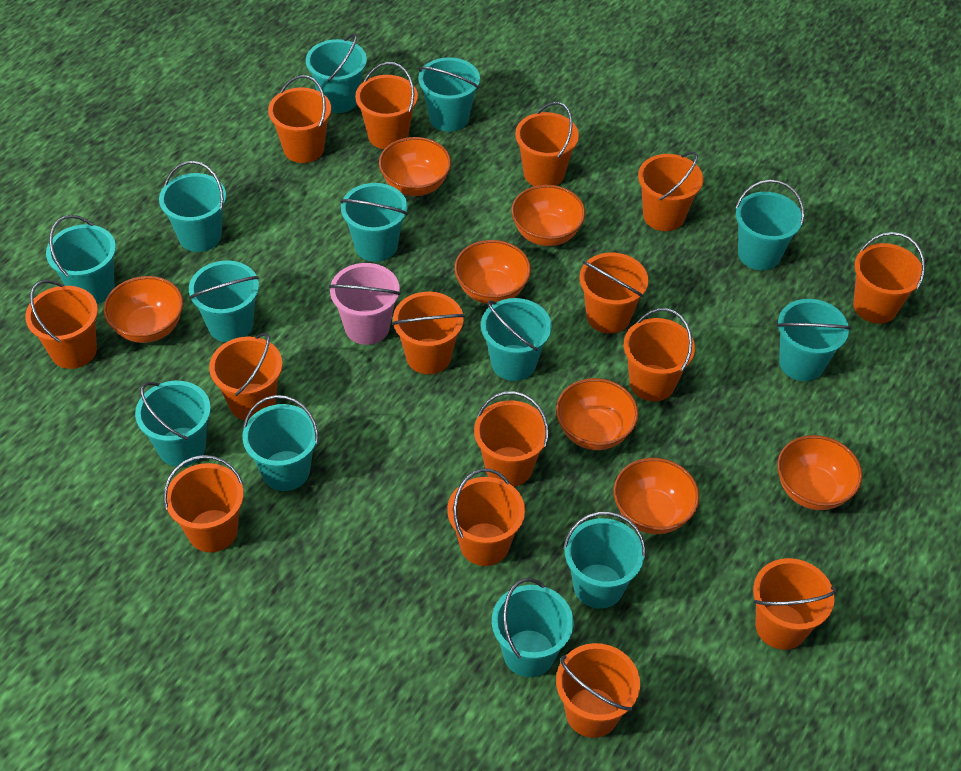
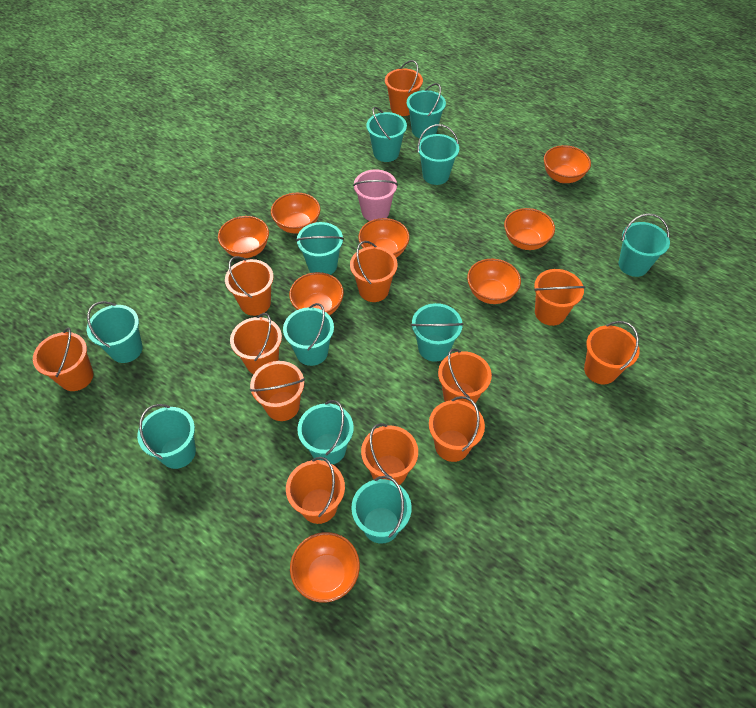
orange bowl: 7 -> 8
orange bucket: 15 -> 12
turquoise bucket: 13 -> 11

